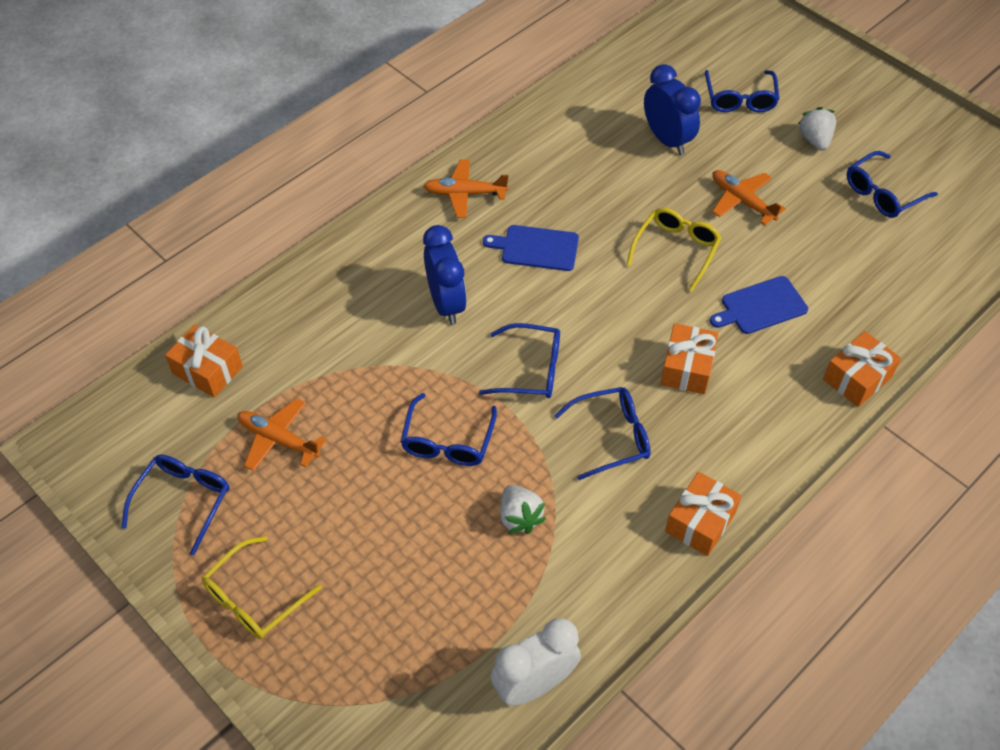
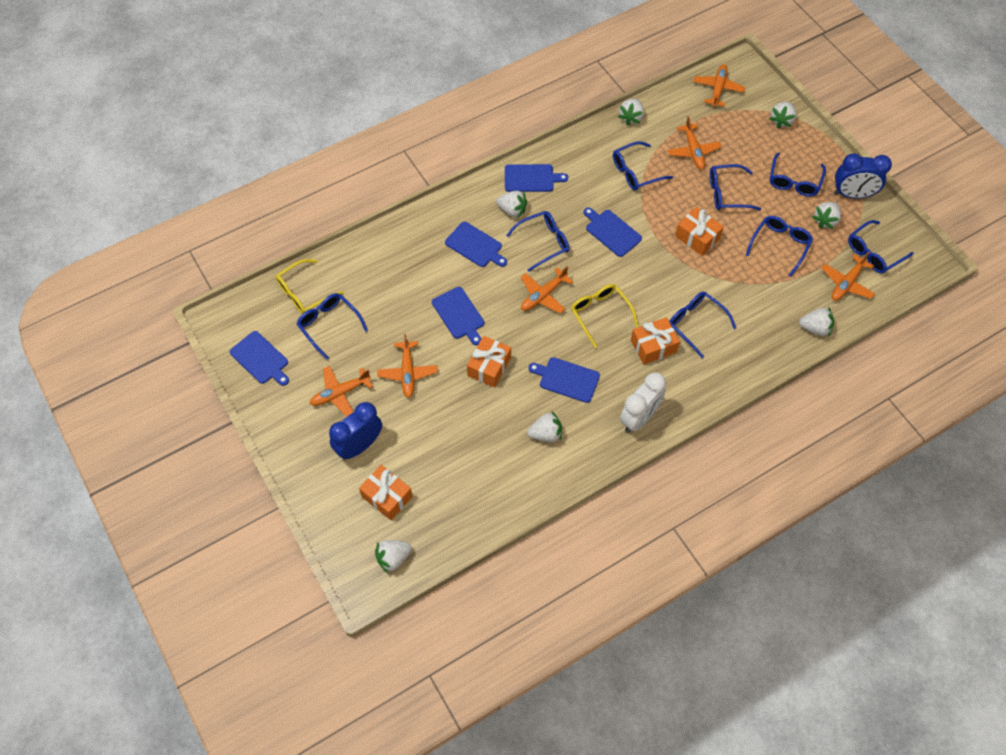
blue cutting board: 2 -> 6
blue glasses: 6 -> 8
orange plane: 3 -> 6
white strawberry: 2 -> 7

